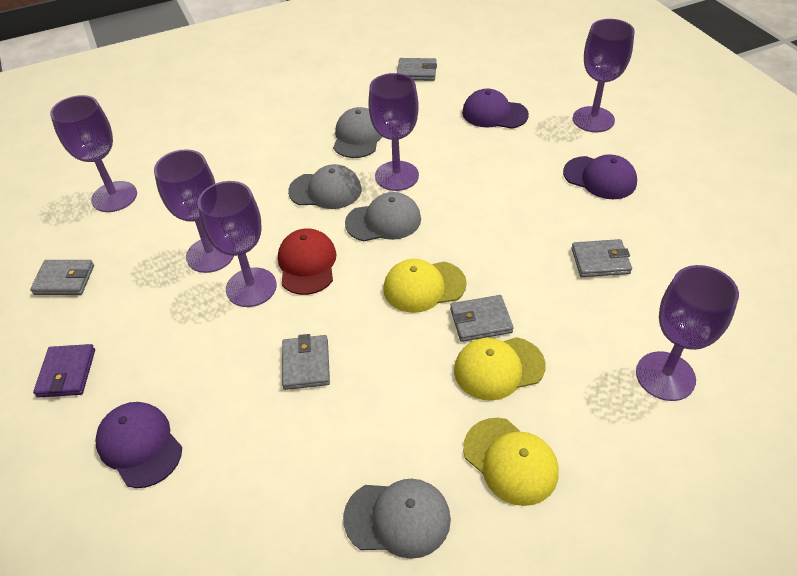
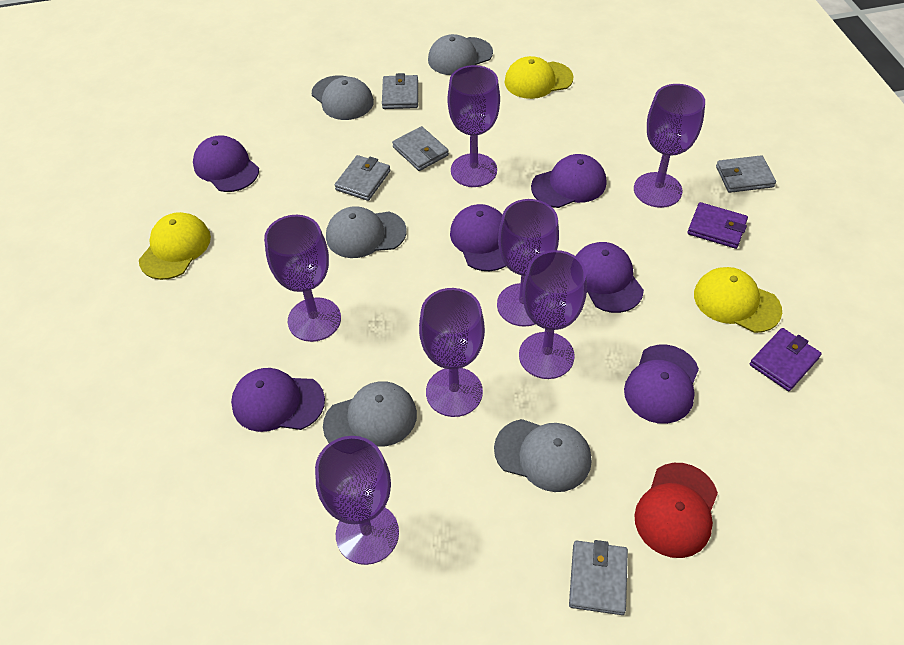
grey cap: 4 -> 5
purple cap: 3 -> 6
purple goblet: 6 -> 7
purple wallet: 1 -> 2

